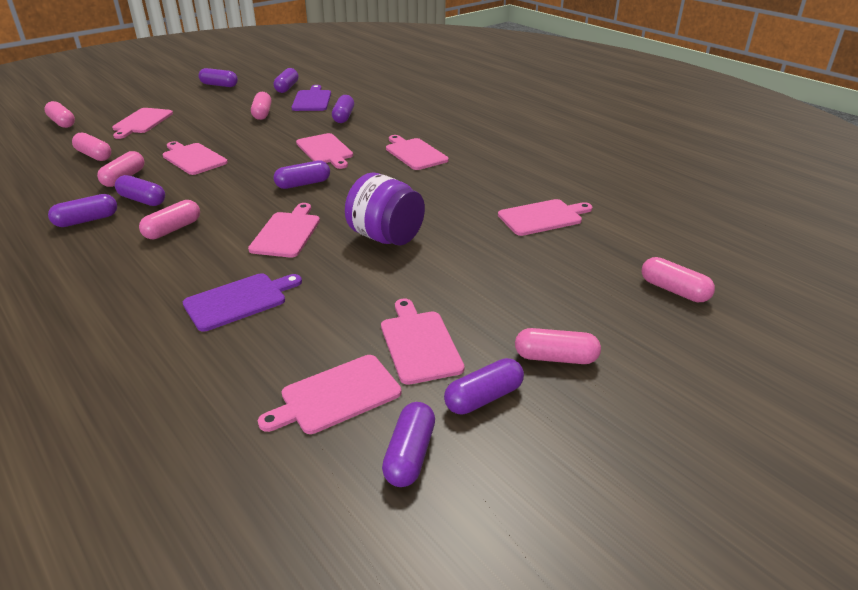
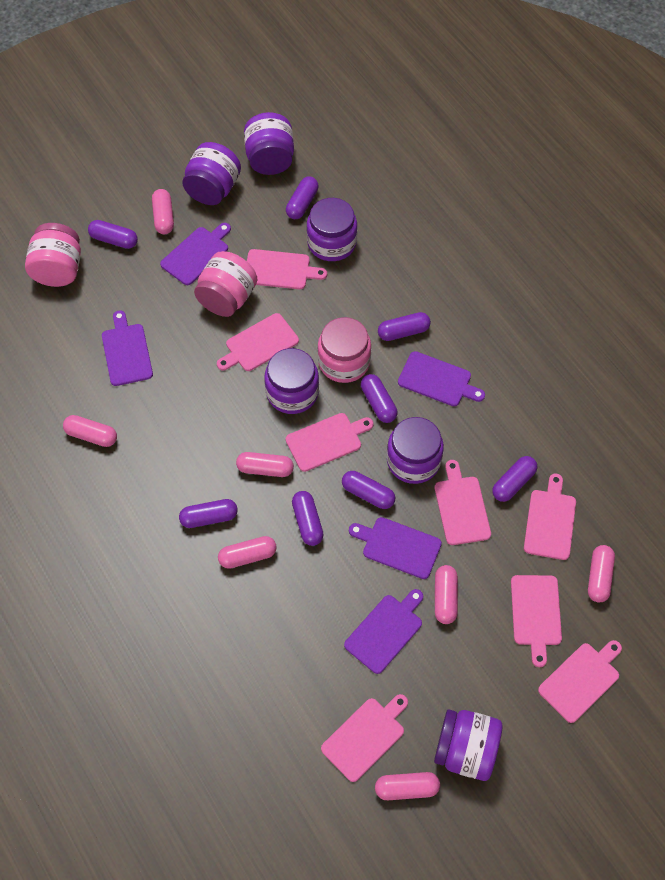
pink jar: 0 -> 3
purple cutting board: 2 -> 5
purple jar: 1 -> 6

